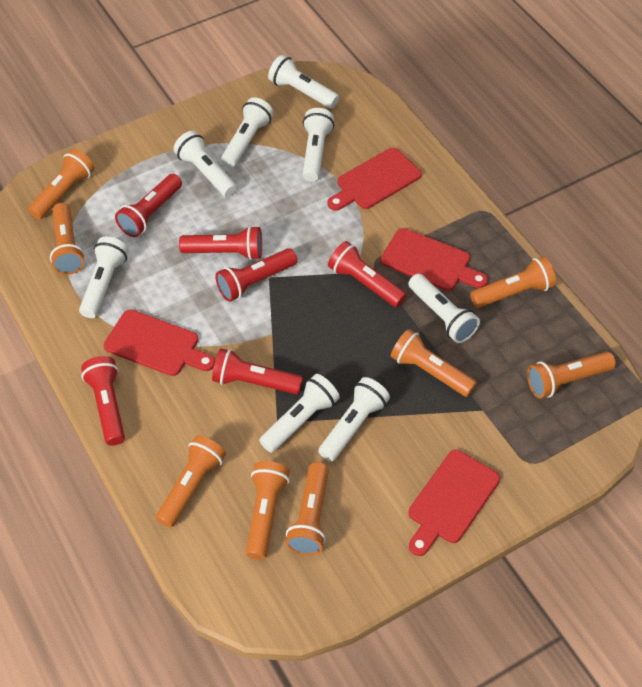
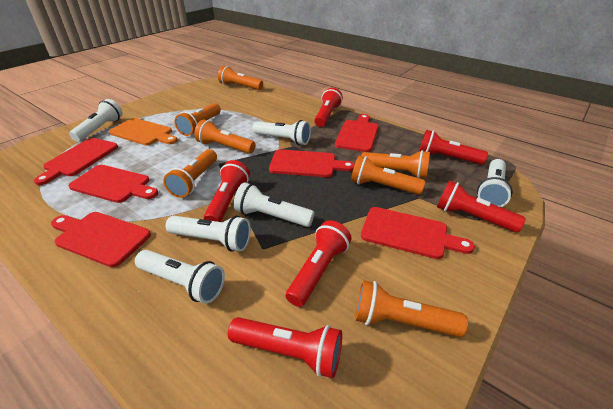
orange cutting board: 0 -> 1
orange flashlight: 8 -> 7
red cutting board: 4 -> 6
white flashlight: 8 -> 6

